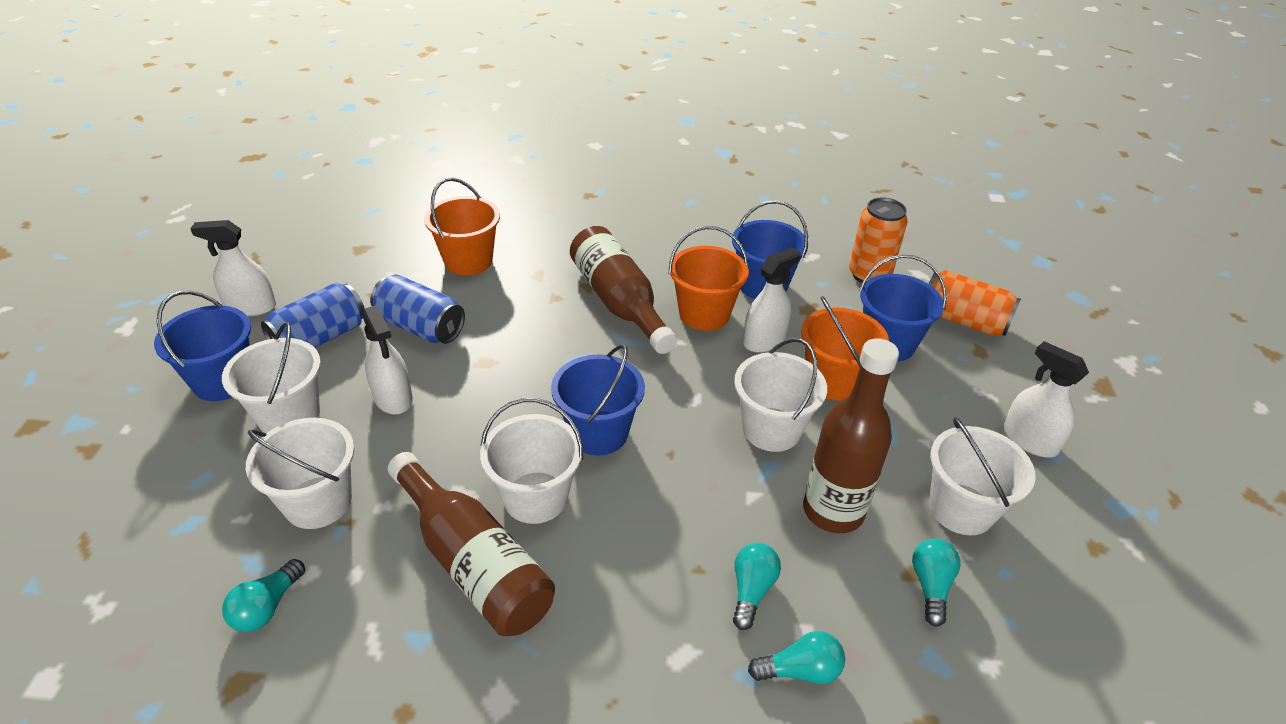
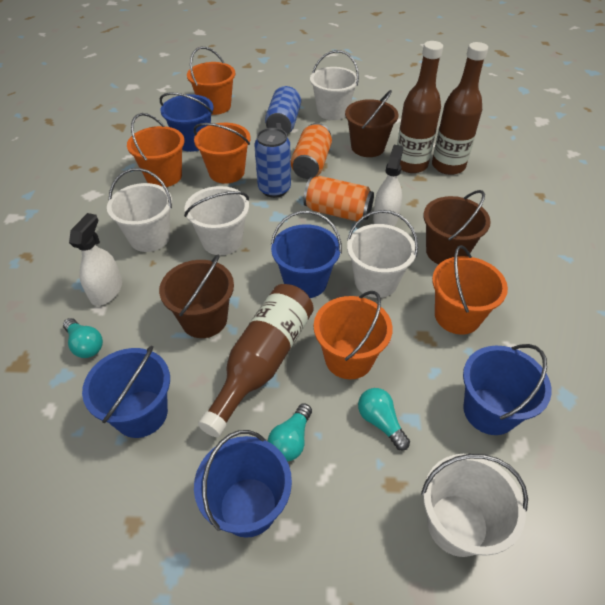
blue bucket: 4 -> 5
brown bucket: 0 -> 3
orange bucket: 3 -> 5
turquoise light bulb: 4 -> 3
white spray bottle: 4 -> 2

